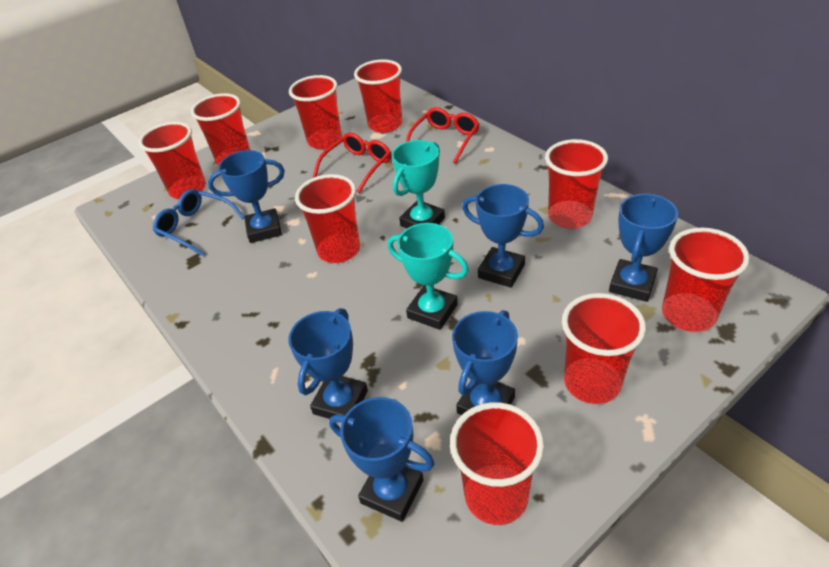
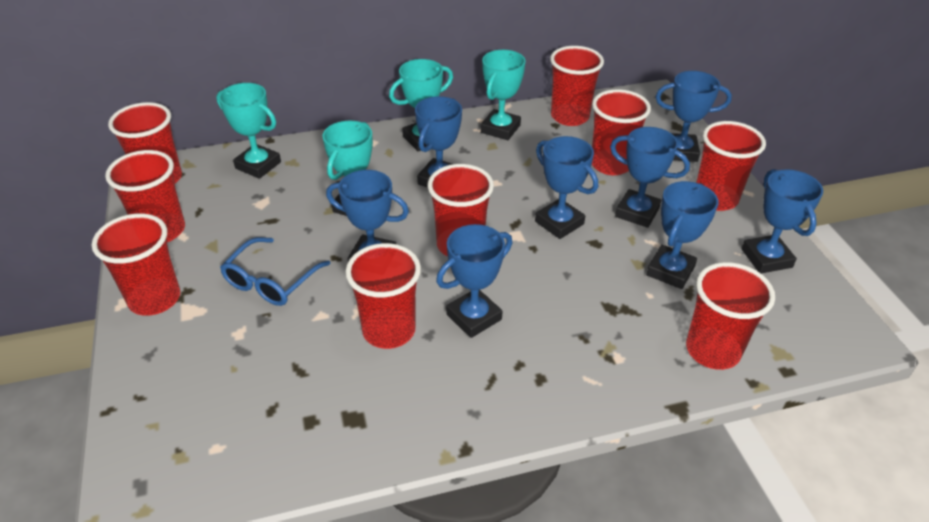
blue trophy: 6 -> 8
red glasses: 2 -> 0
turquoise trophy: 2 -> 4

